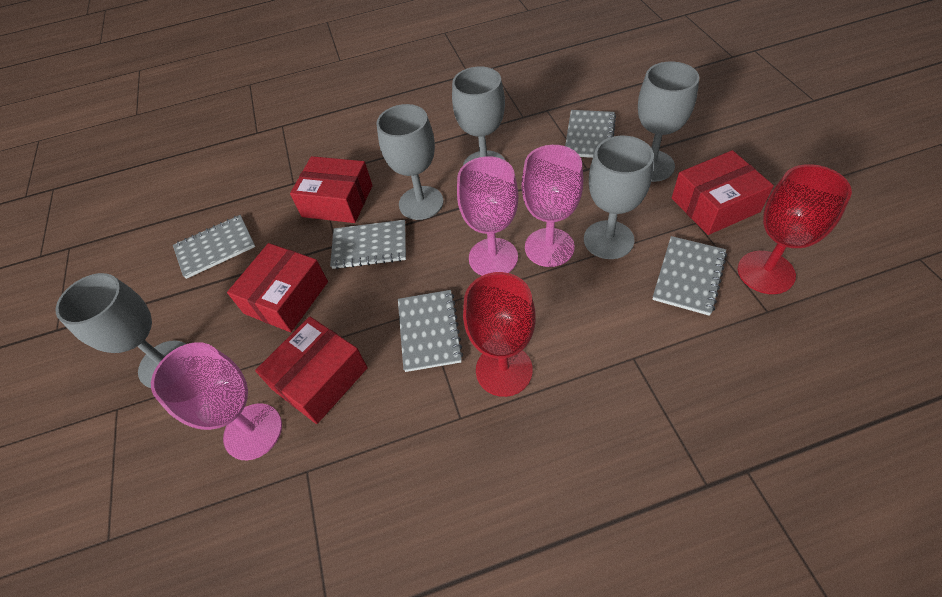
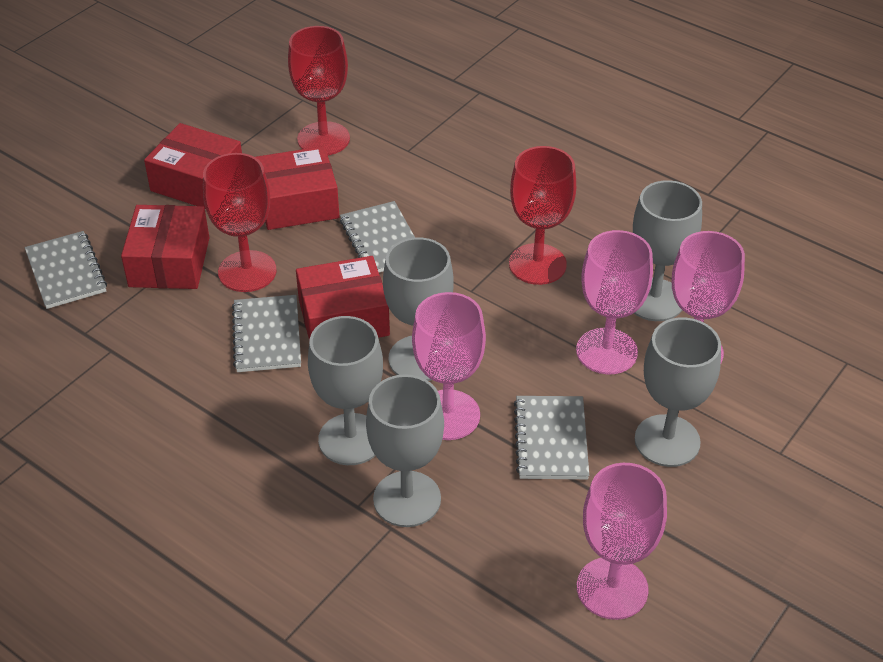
grey notebook: 5 -> 4
pink goblet: 3 -> 4
red goblet: 2 -> 3

